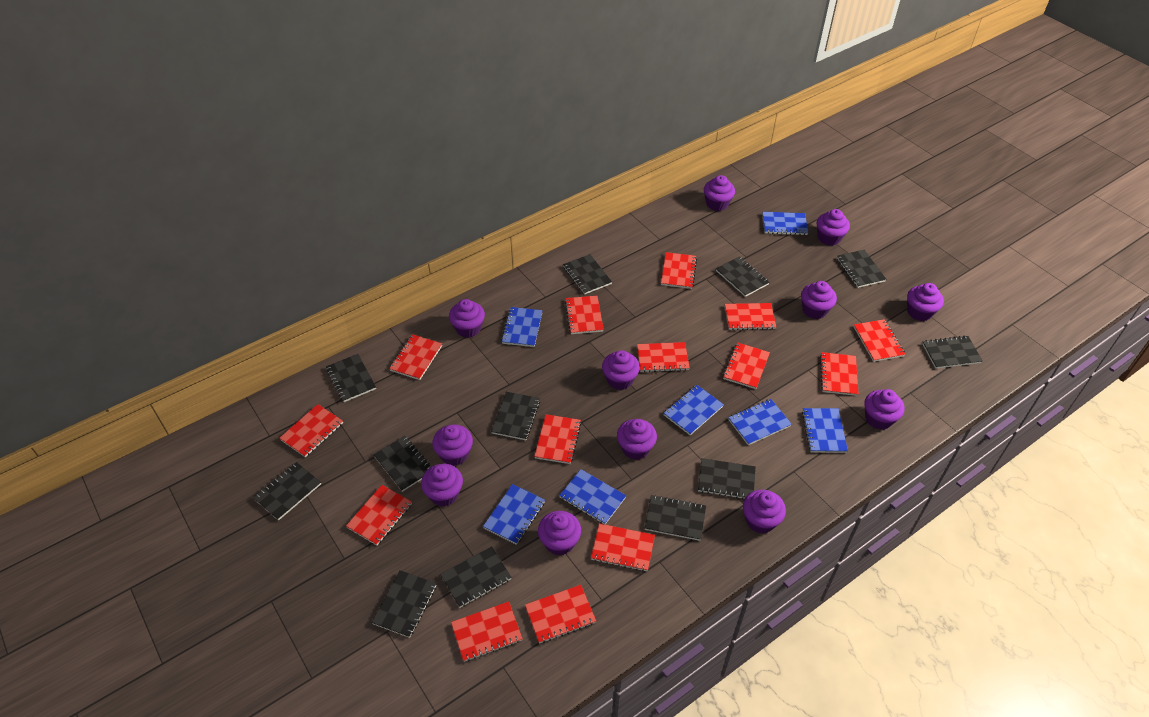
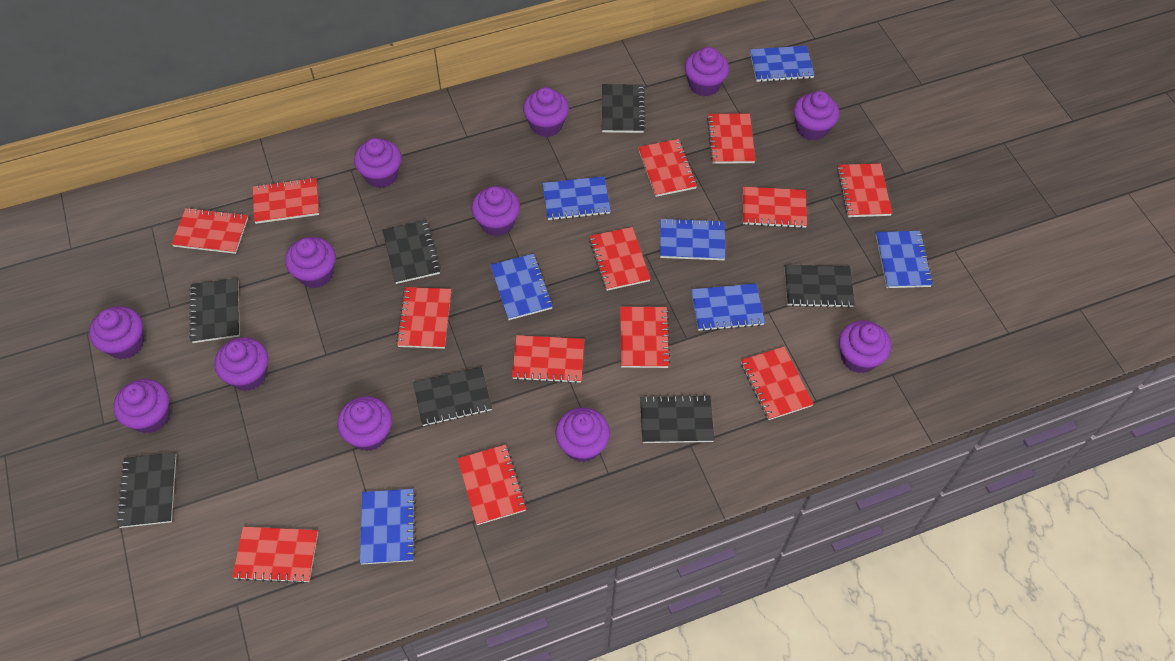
black notebook: 12 -> 7
red notebook: 14 -> 13

